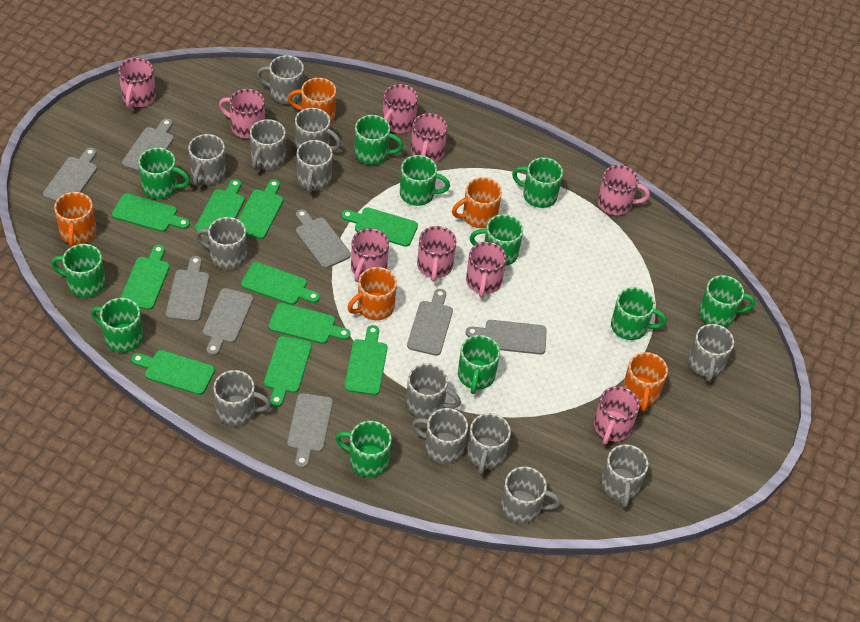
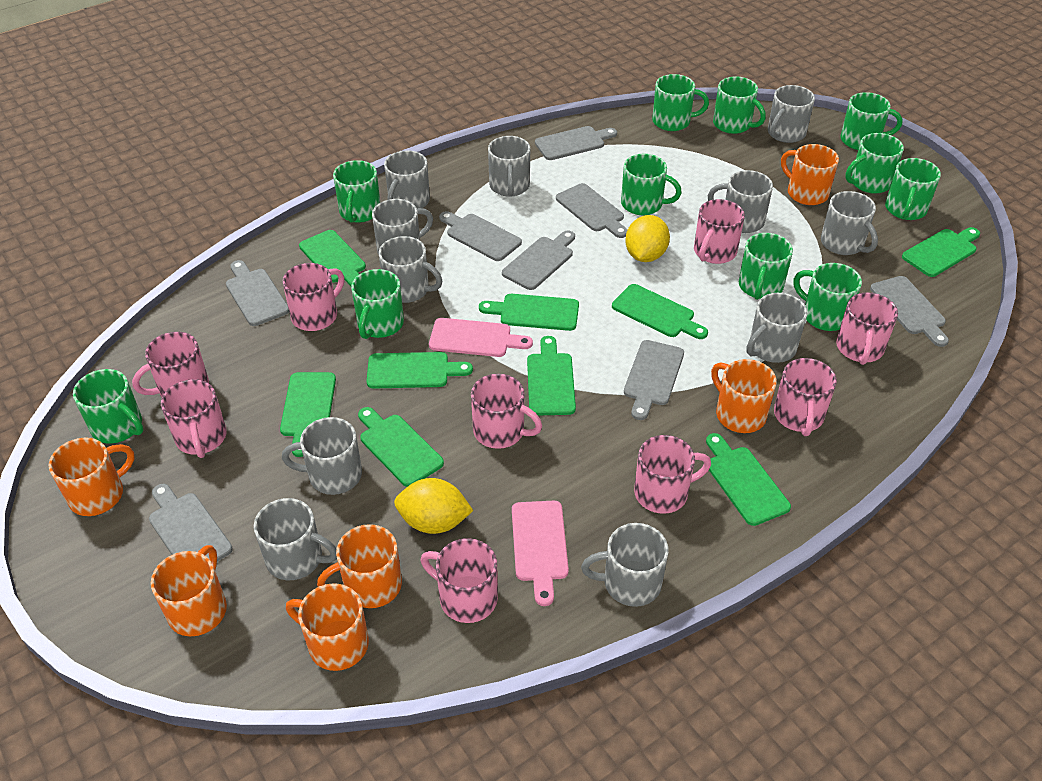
green cutting board: 10 -> 9
grey mug: 13 -> 11
orange mug: 5 -> 6
pink cutting board: 0 -> 2
yellow lemon: 0 -> 2

